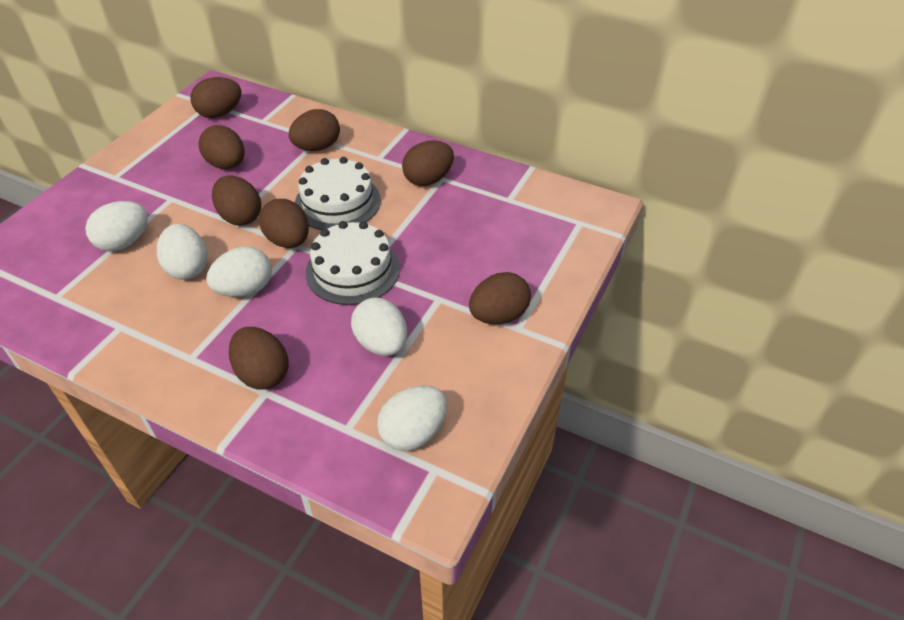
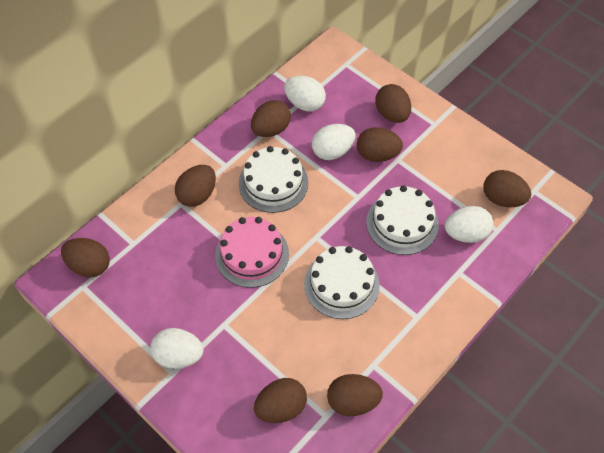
pink cake: 0 -> 1
white cake: 2 -> 3
white egg: 5 -> 4

